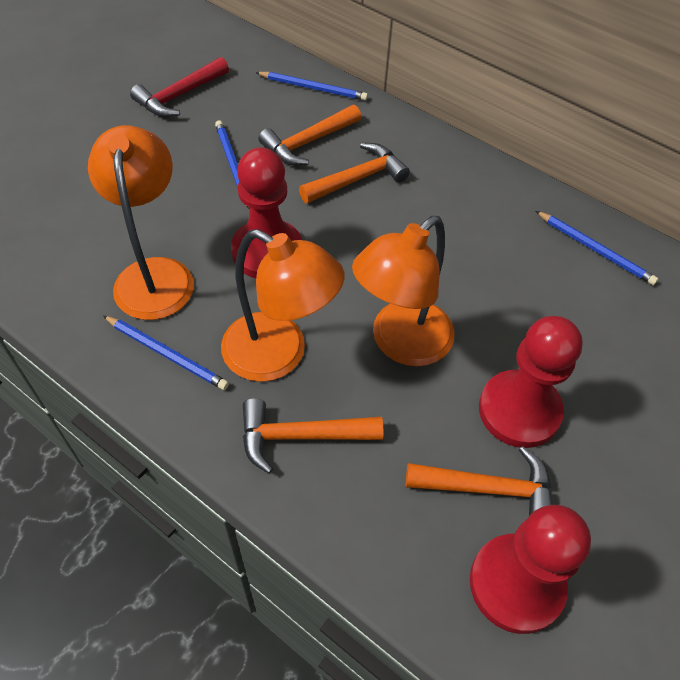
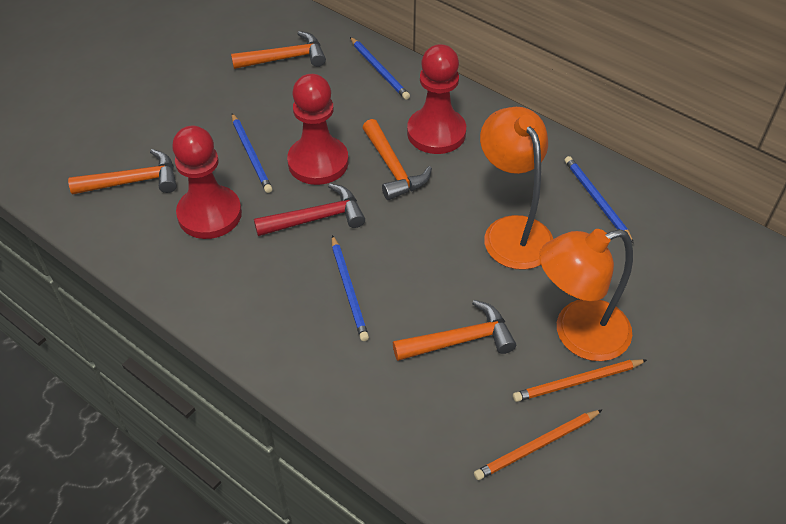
orange lamp: 3 -> 2
orange pencil: 0 -> 2

